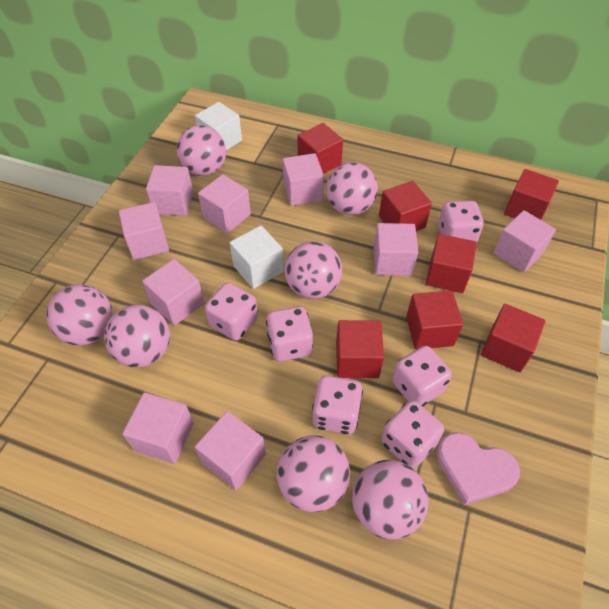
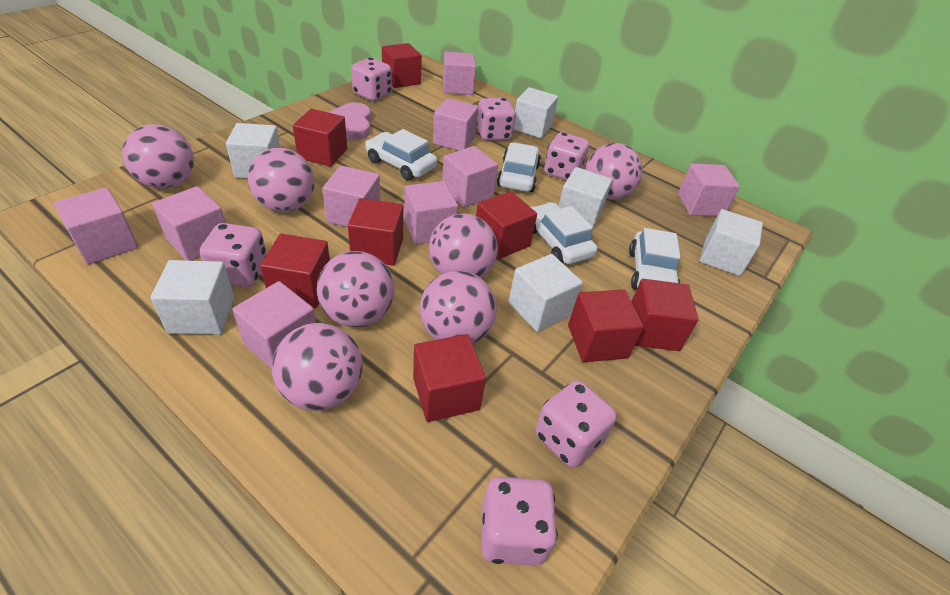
red cube: 7 -> 8
white car: 0 -> 4
white cube: 2 -> 6

